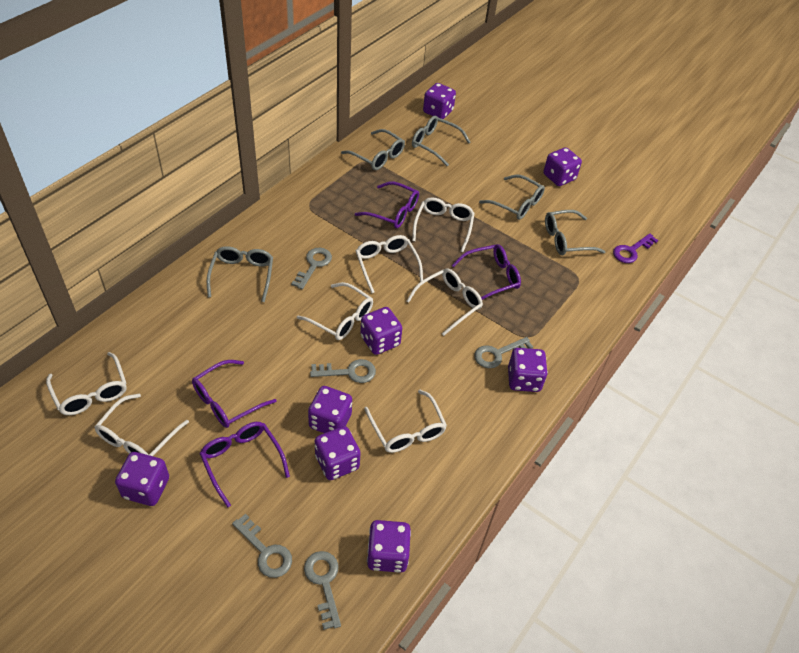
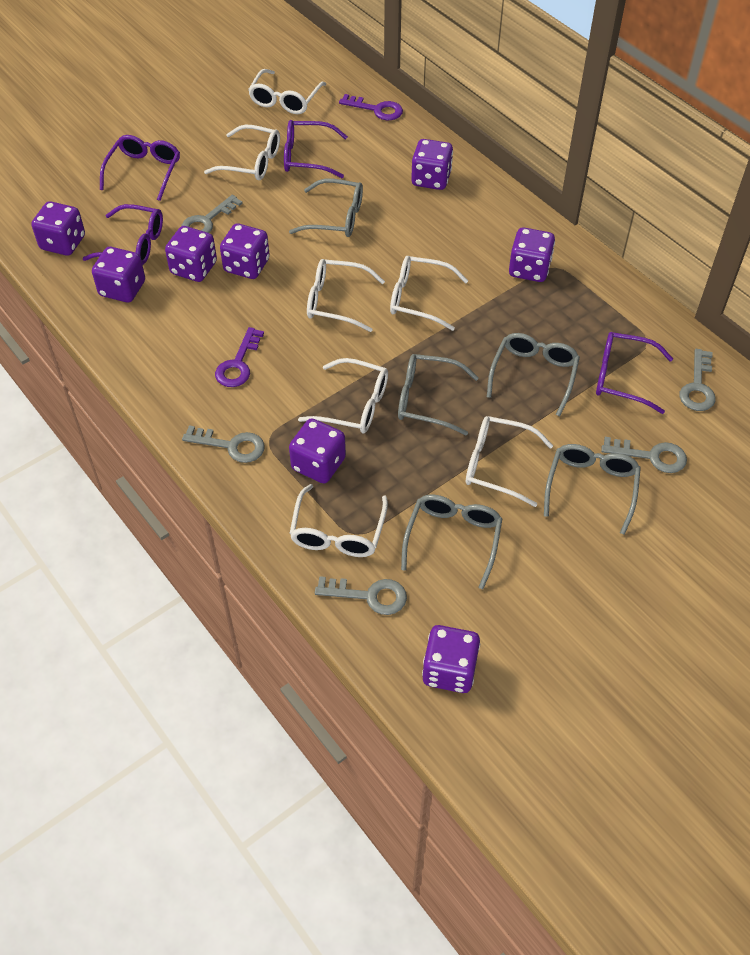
purple key: 1 -> 2

